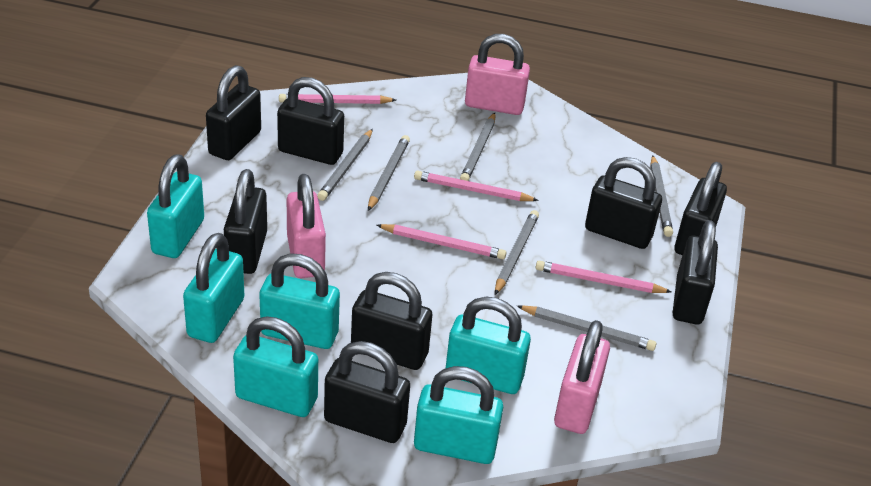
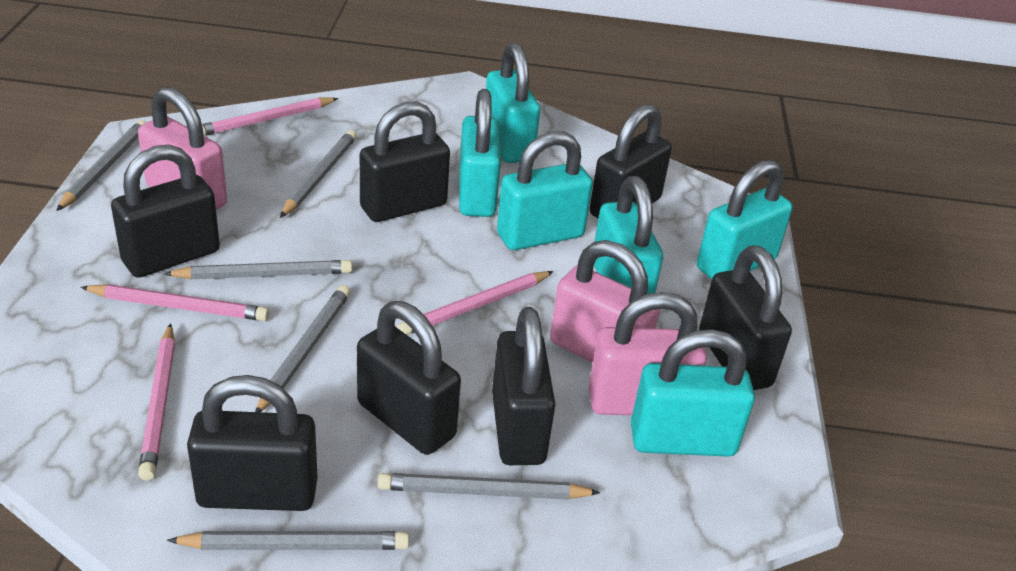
black padlock: 8 -> 7

